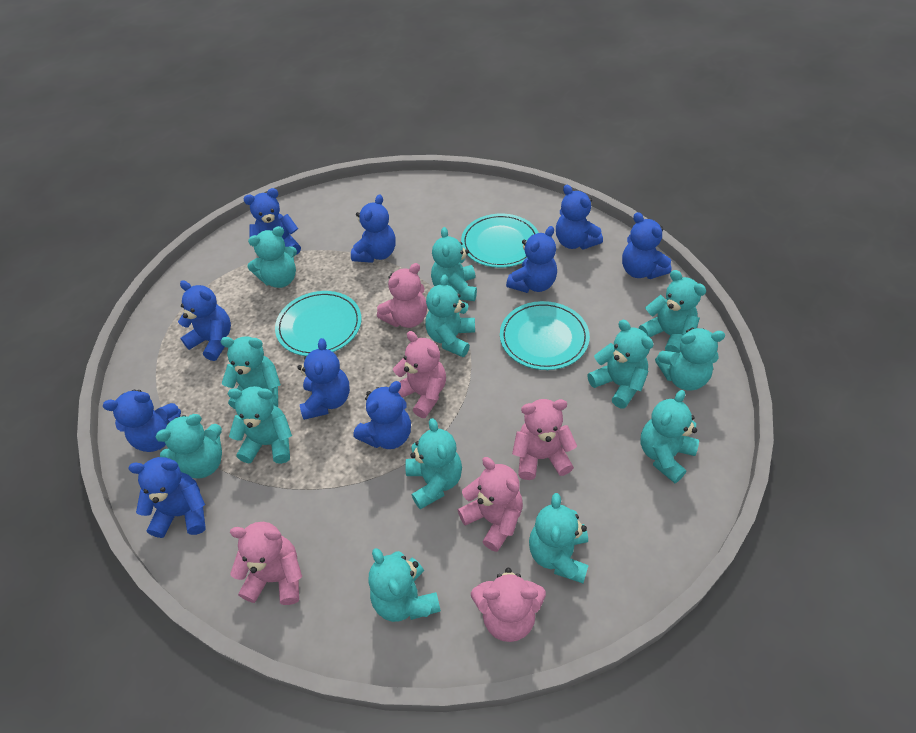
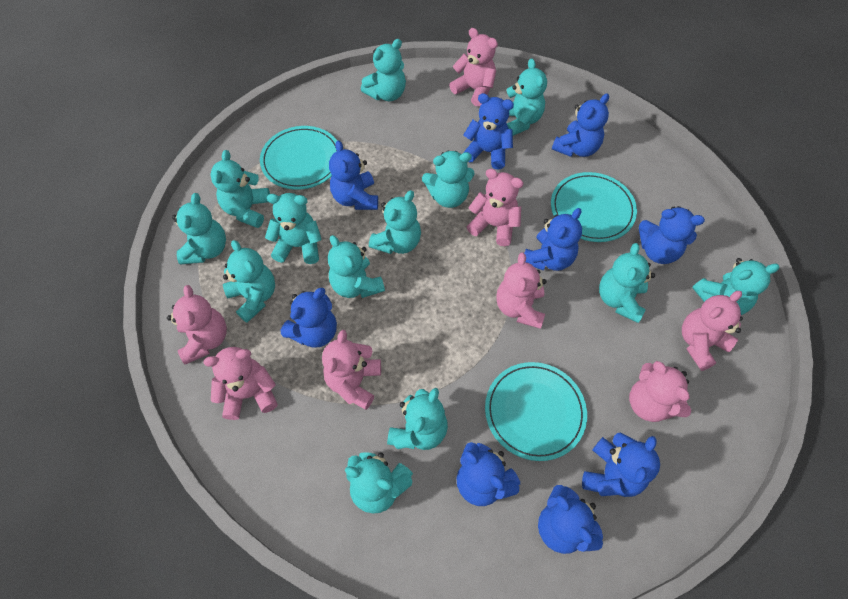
blue teddy bear: 10 -> 9
pink teddy bear: 6 -> 8

